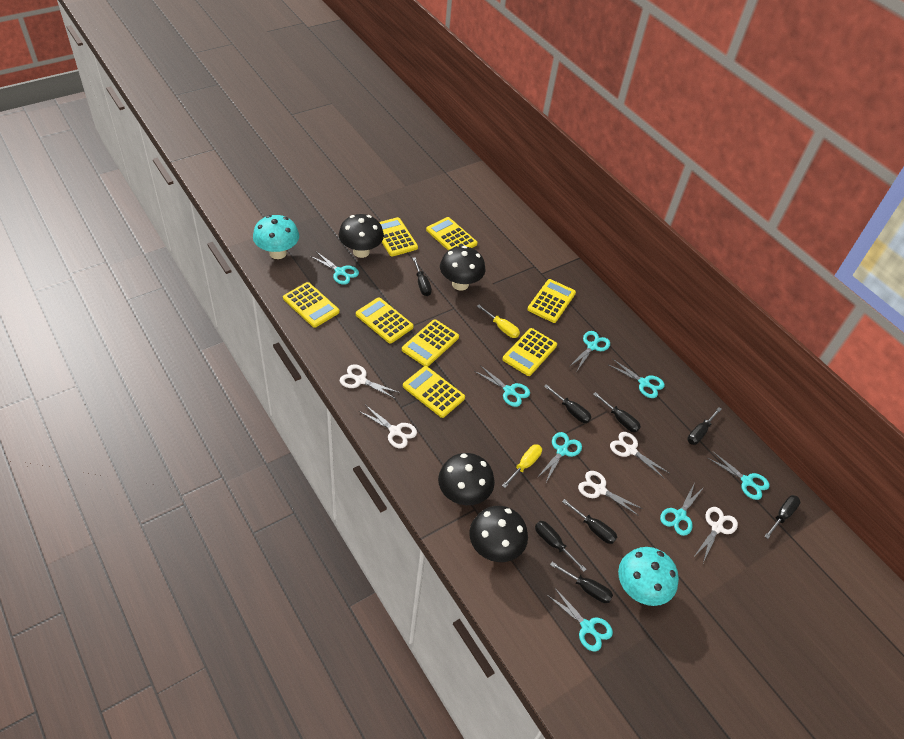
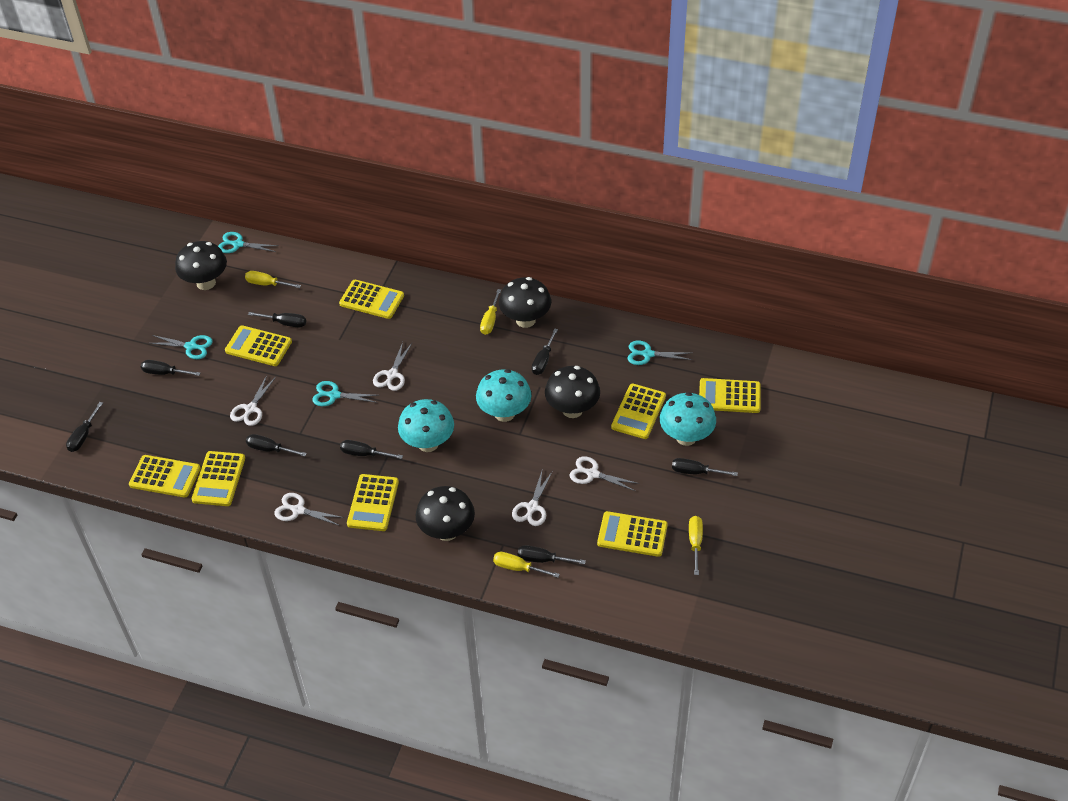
turquoise mushroom: 2 -> 3
turquoise scissors: 8 -> 4
yellow screwdriver: 2 -> 4

